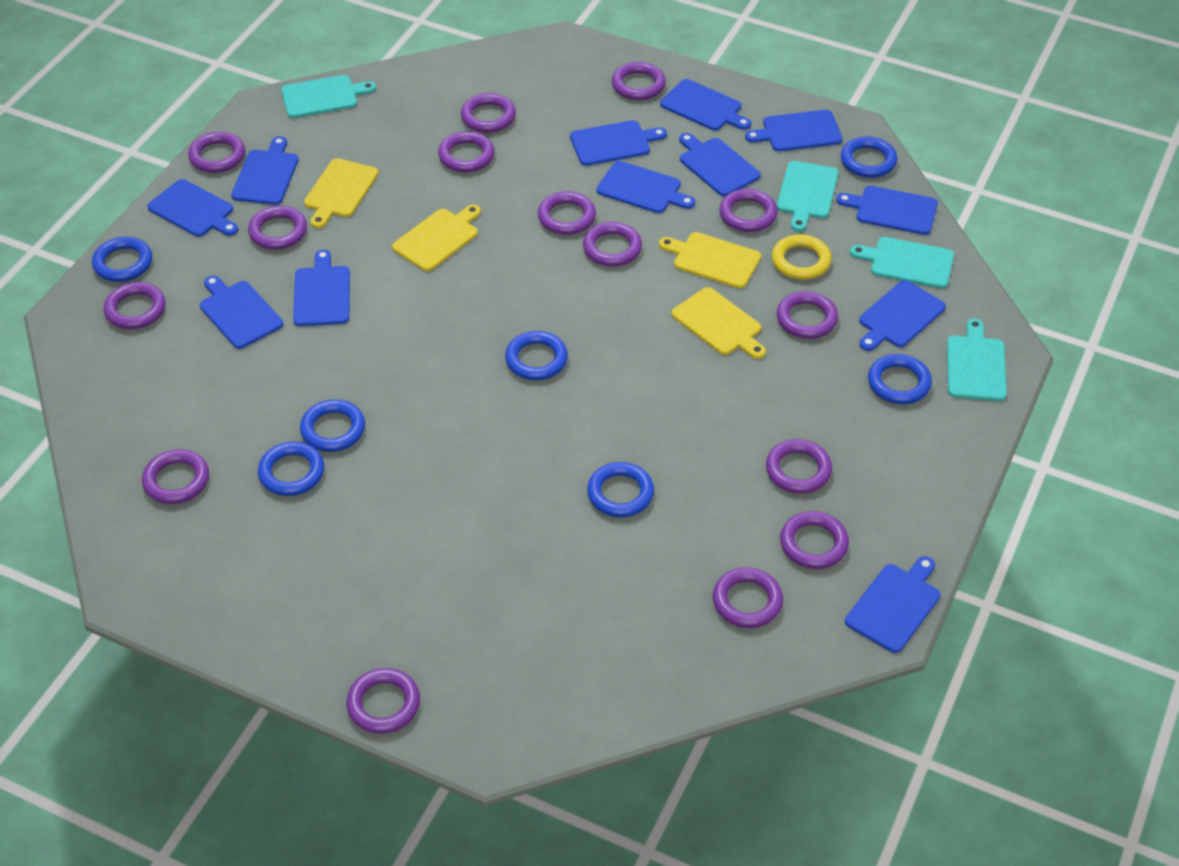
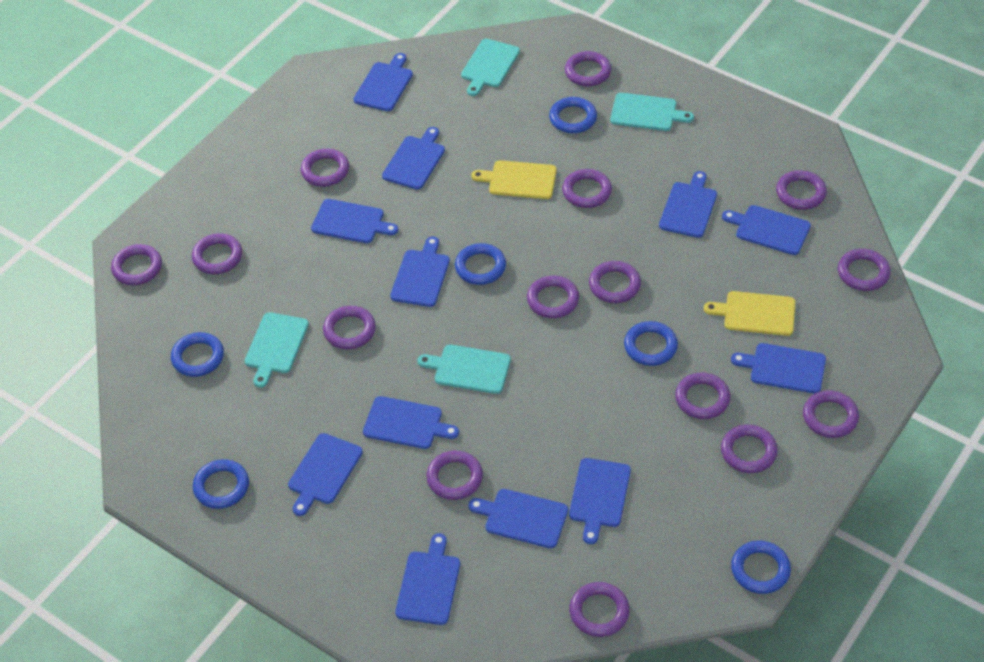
blue ring: 7 -> 6
yellow cutting board: 4 -> 2
yellow ring: 1 -> 0

